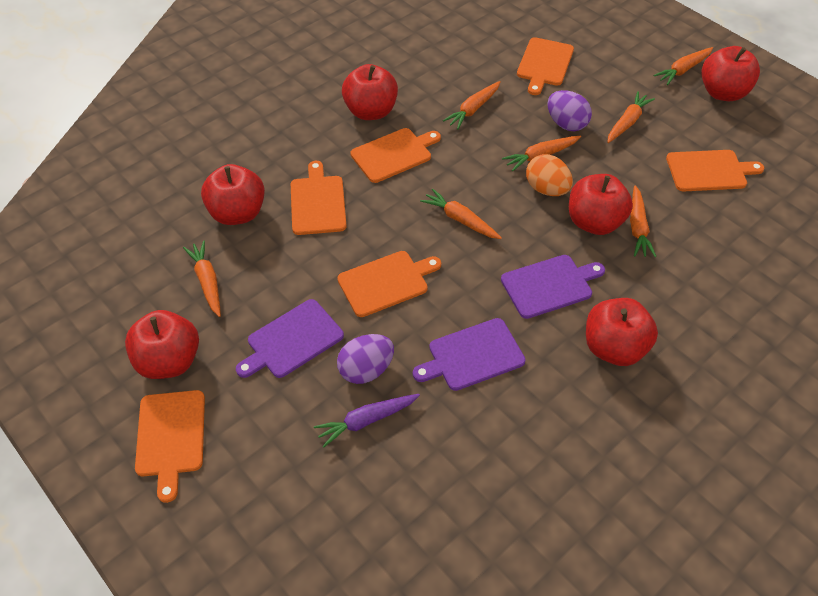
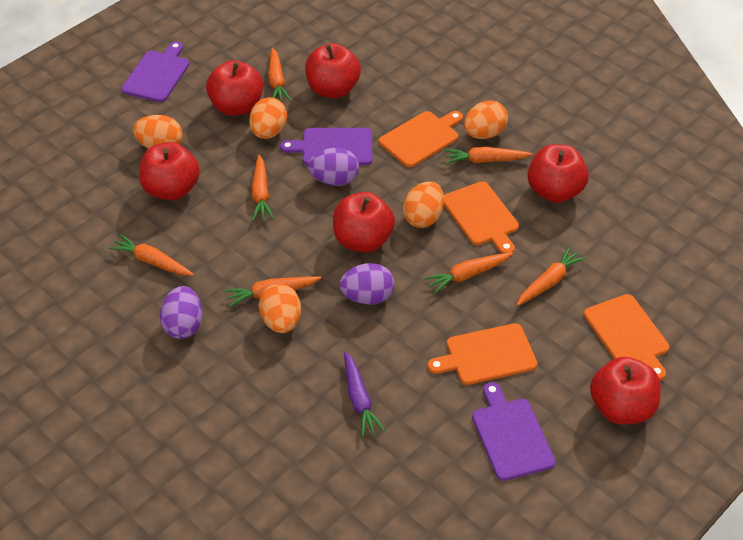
orange cutting board: 6 -> 4
orange egg: 1 -> 5
purple egg: 2 -> 3

